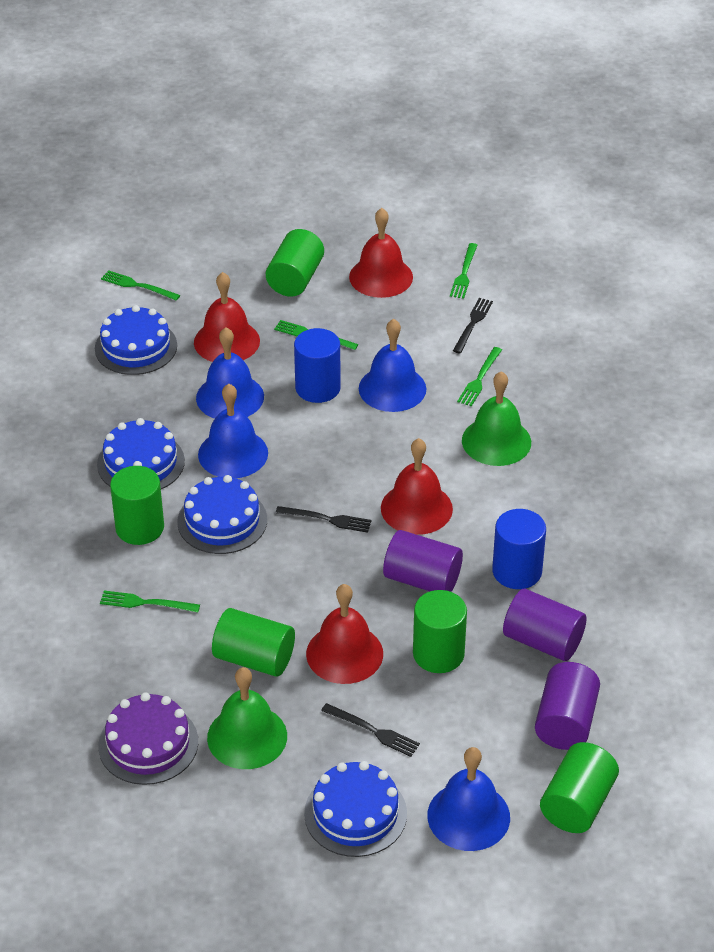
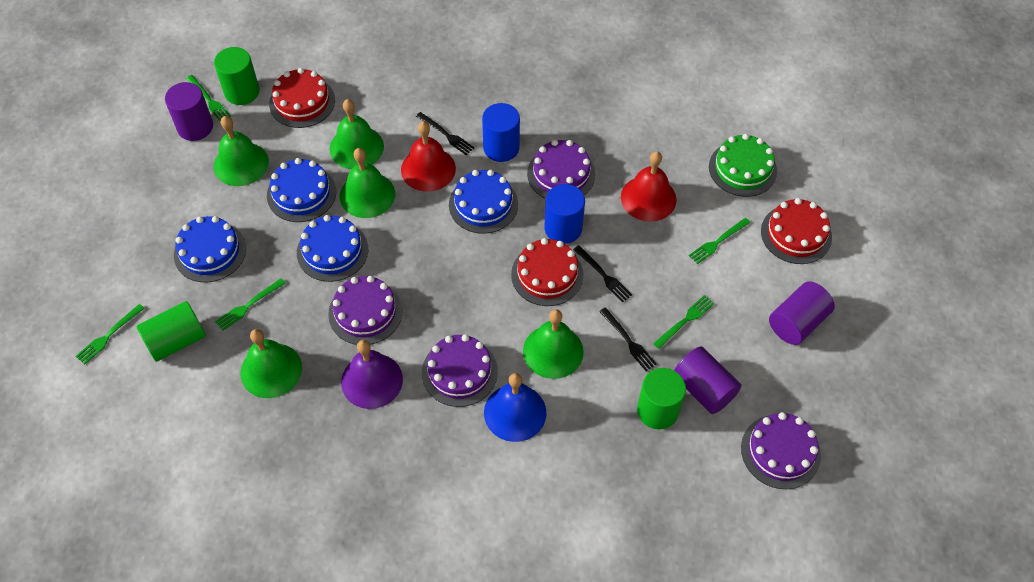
blue bell: 4 -> 1
green bell: 2 -> 5
green cake: 0 -> 1
green cylinder: 5 -> 3
purple bell: 0 -> 1
purple cake: 1 -> 4
red bell: 4 -> 2
red cake: 0 -> 3

